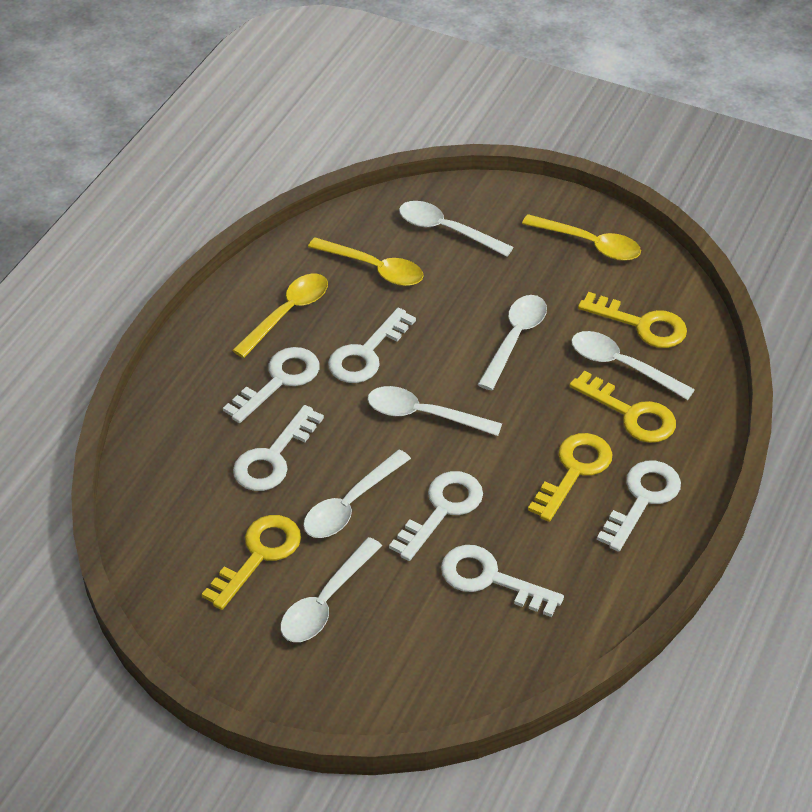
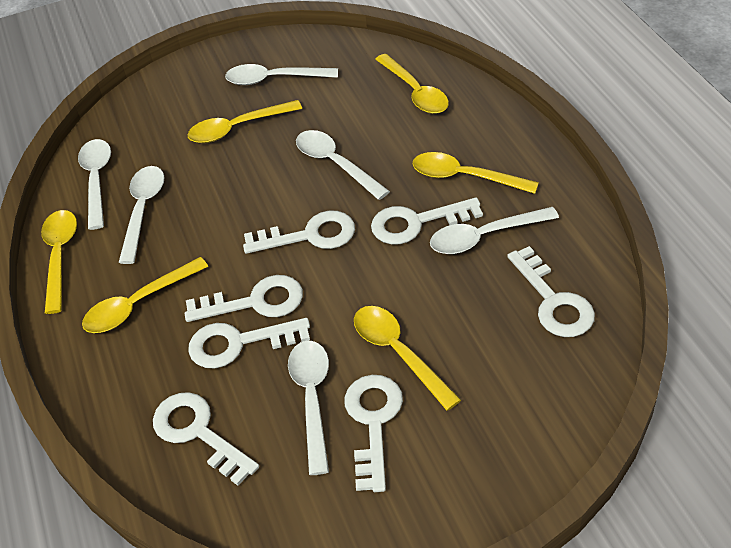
white key: 6 -> 7
yellow key: 4 -> 0
yellow spoon: 3 -> 6

